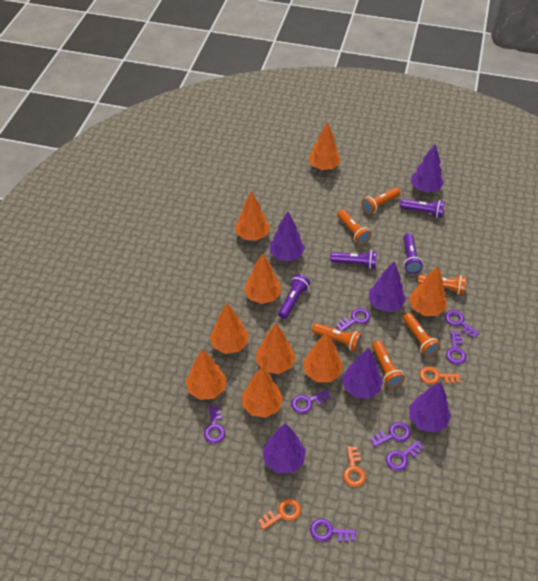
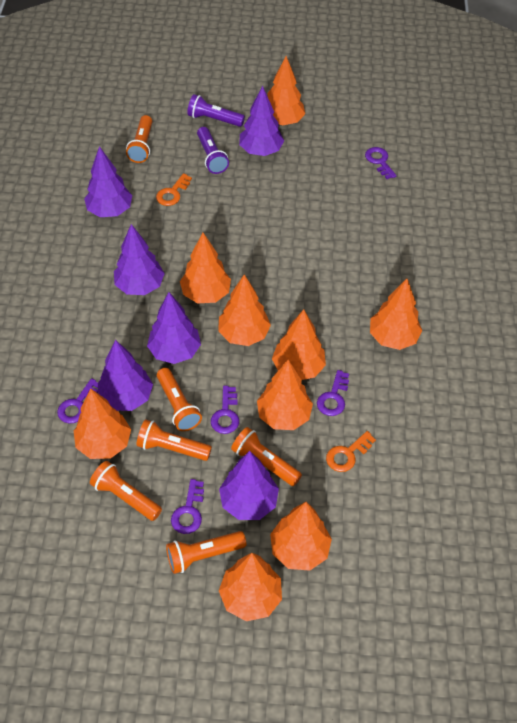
orange key: 3 -> 2
purple flashlight: 4 -> 2
purple key: 8 -> 5

